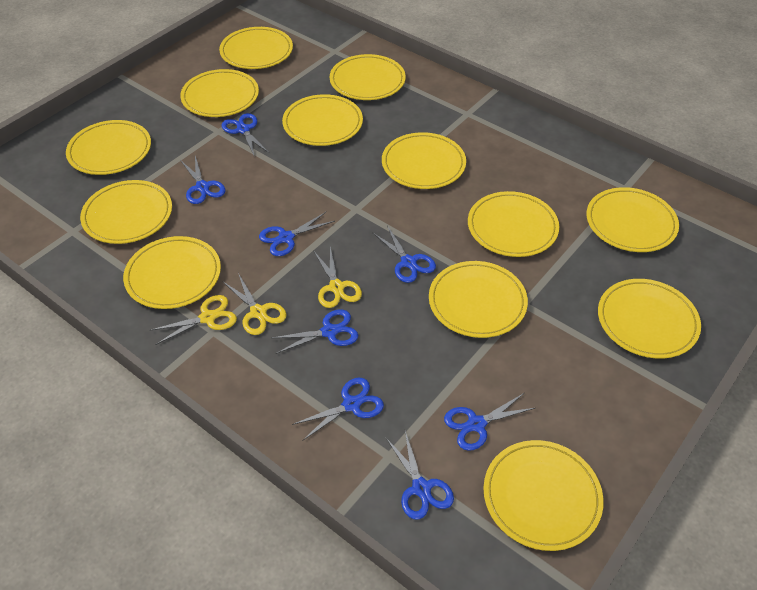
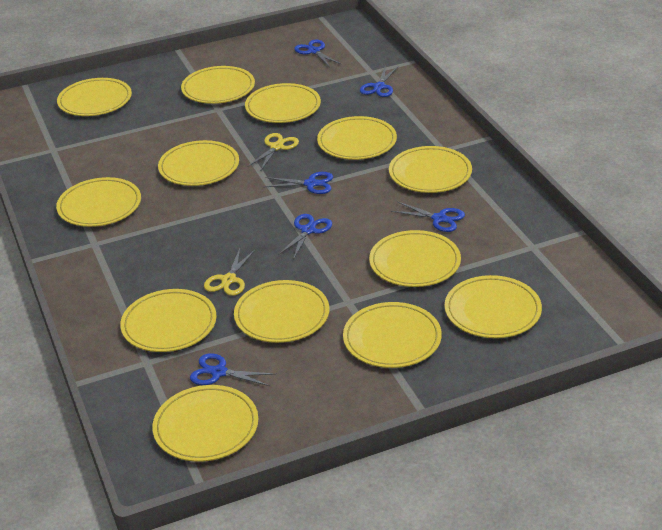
blue scissors: 8 -> 6
yellow scissors: 3 -> 2

